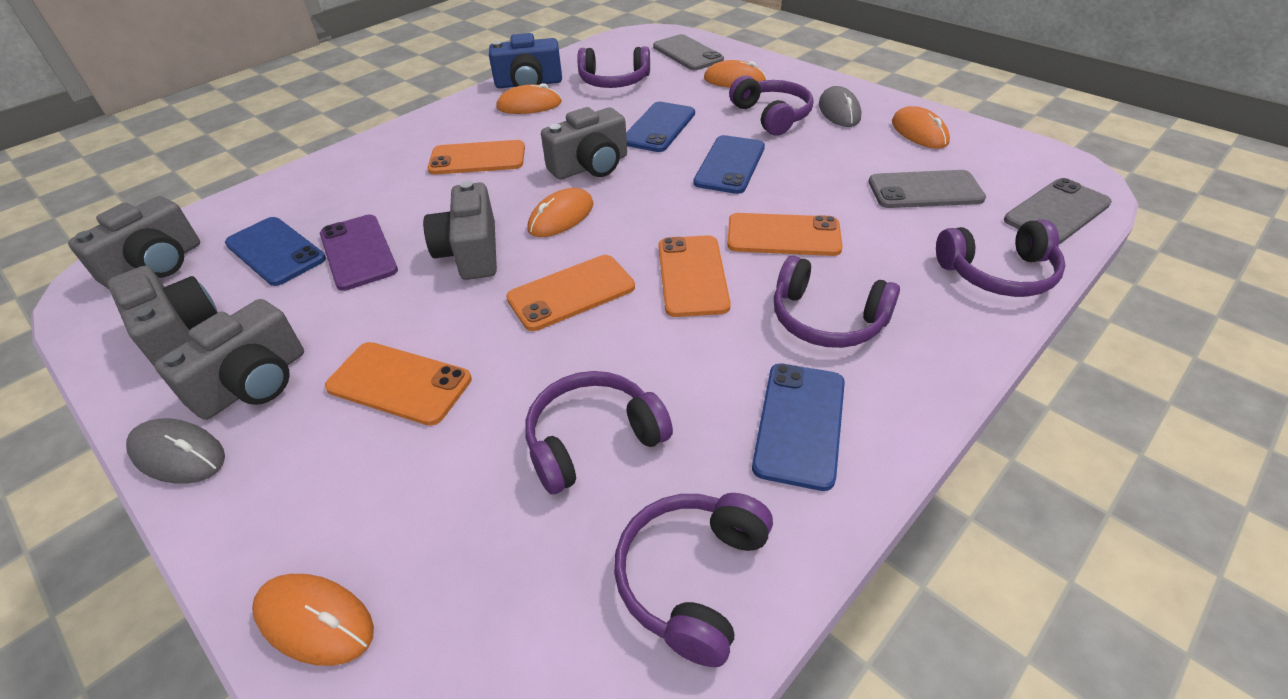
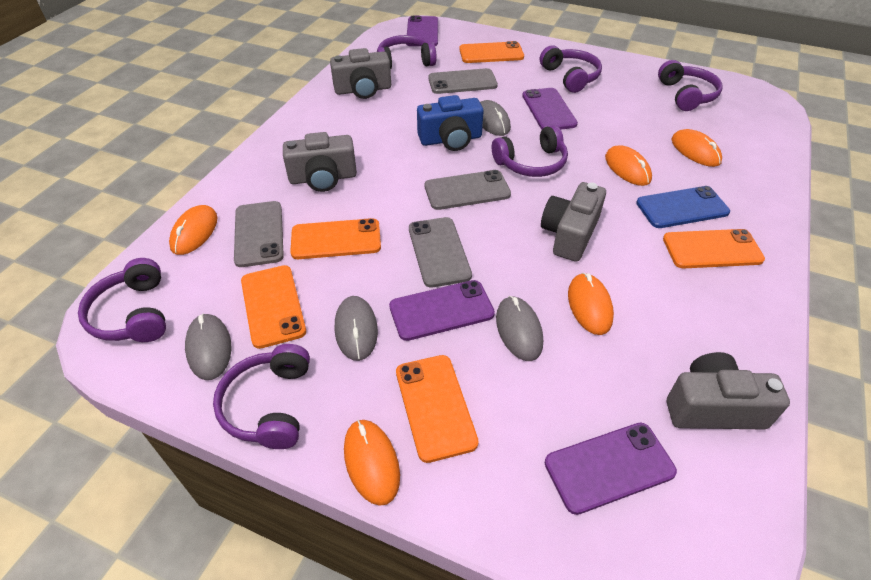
blue phone: 4 -> 1
grey camera: 5 -> 4
grey mouse: 2 -> 4
grey phone: 3 -> 4
purple phone: 1 -> 4

